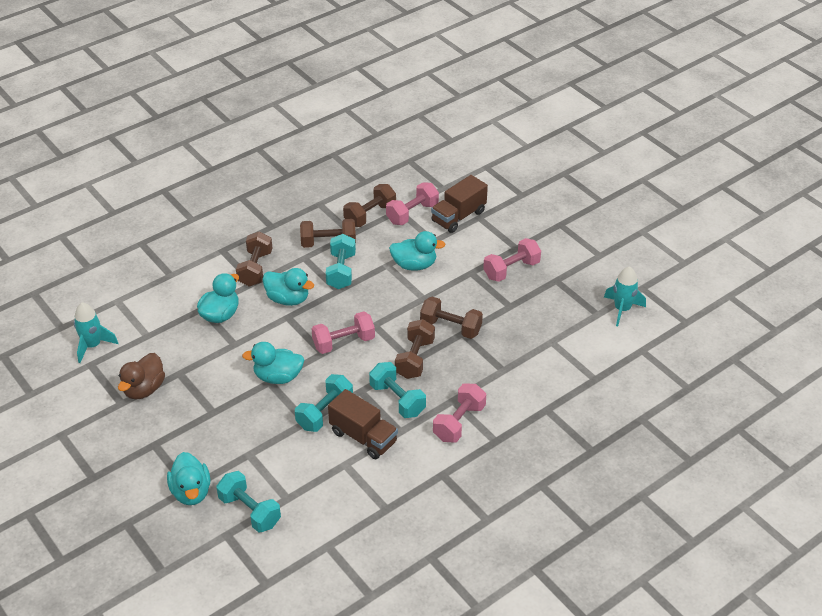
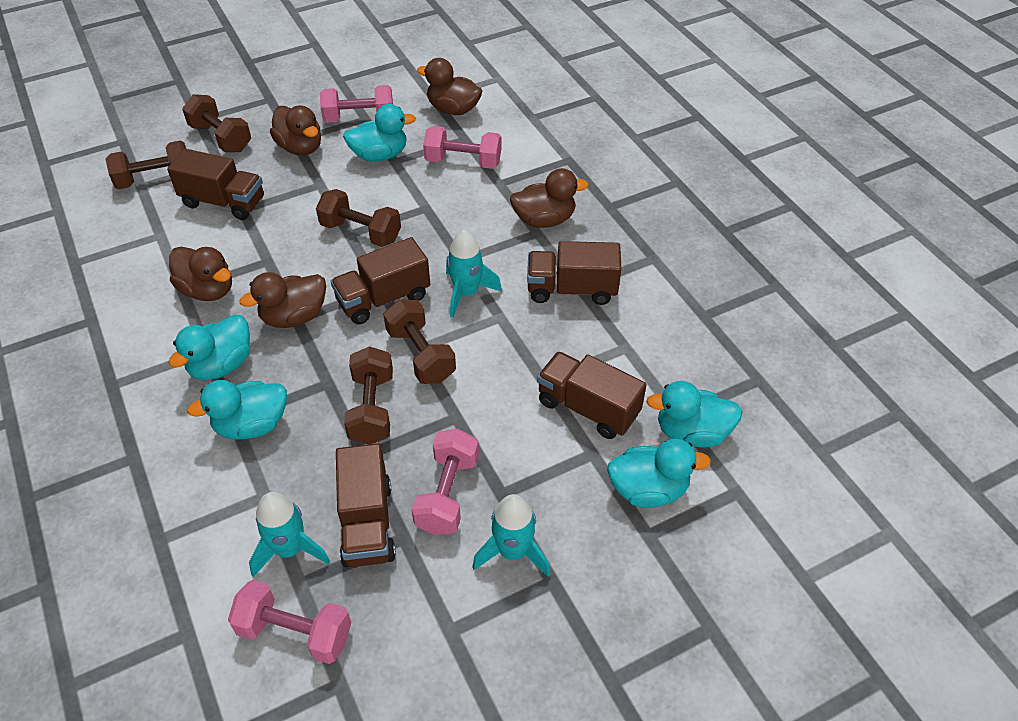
brown duck: 1 -> 5
brown truck: 2 -> 5
turquoise dumbbell: 4 -> 0
turquoise rocket: 2 -> 3

